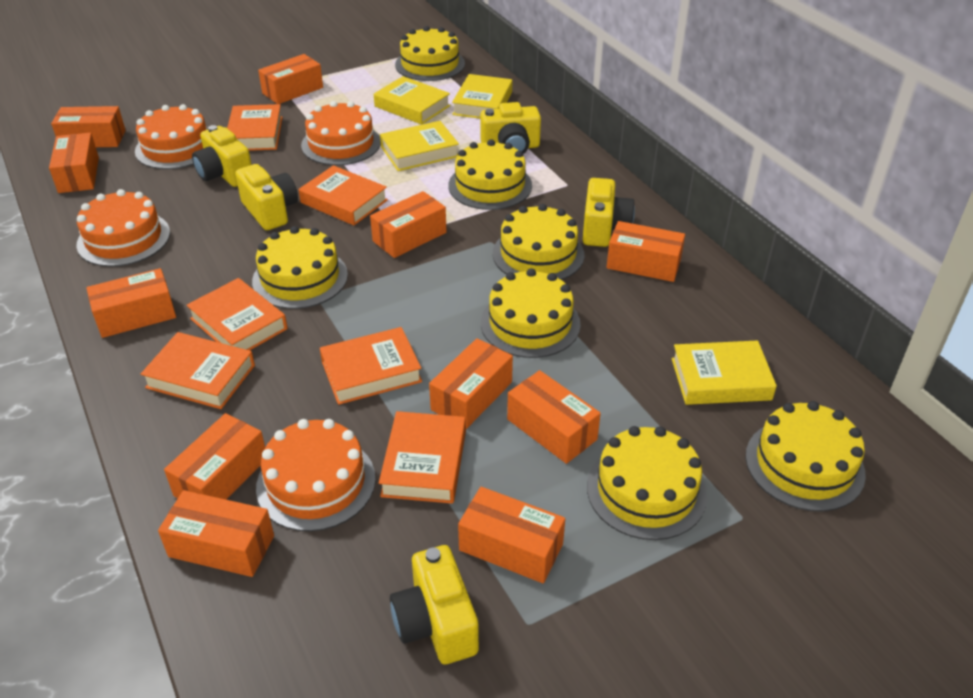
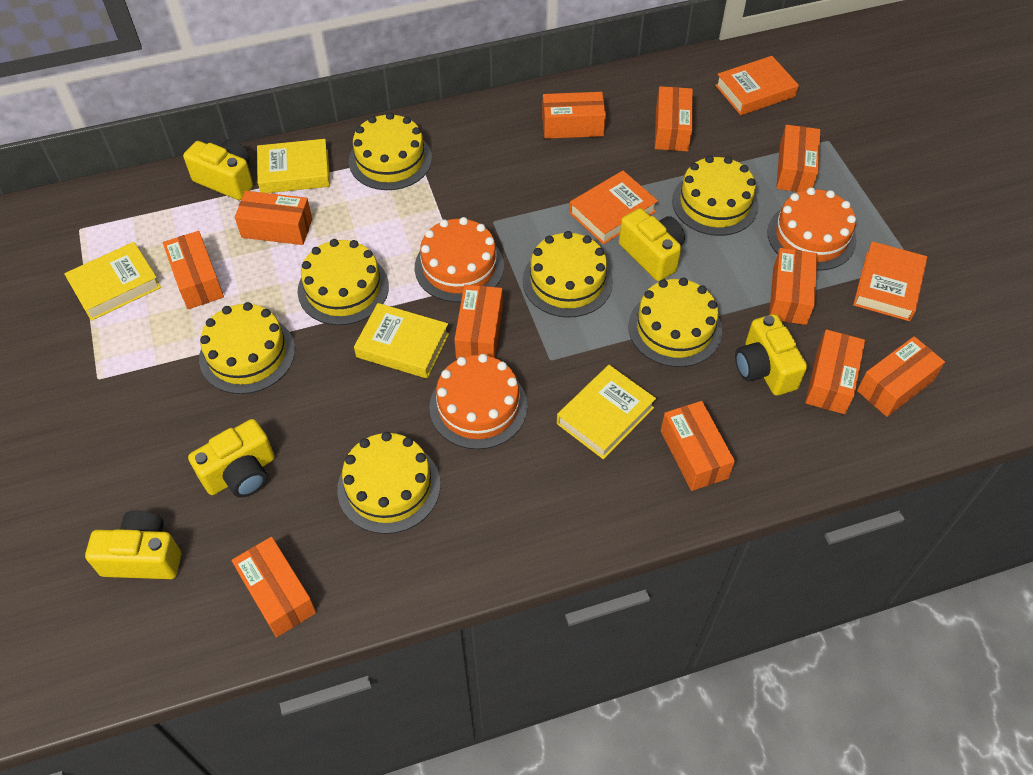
orange book: 6 -> 3
orange cake: 4 -> 3

